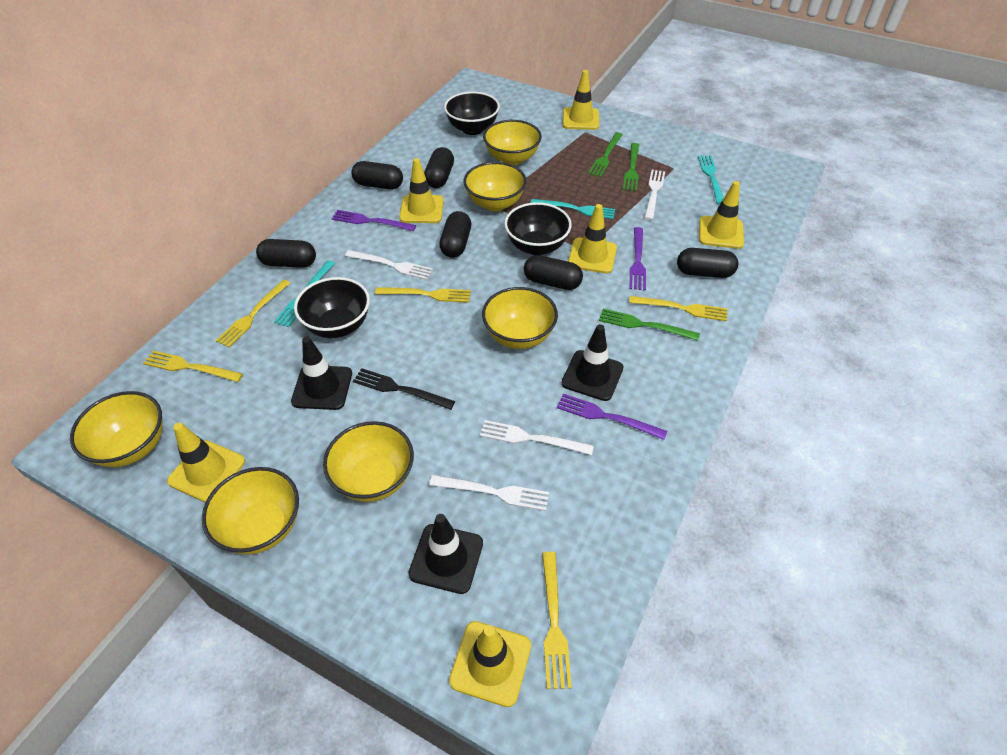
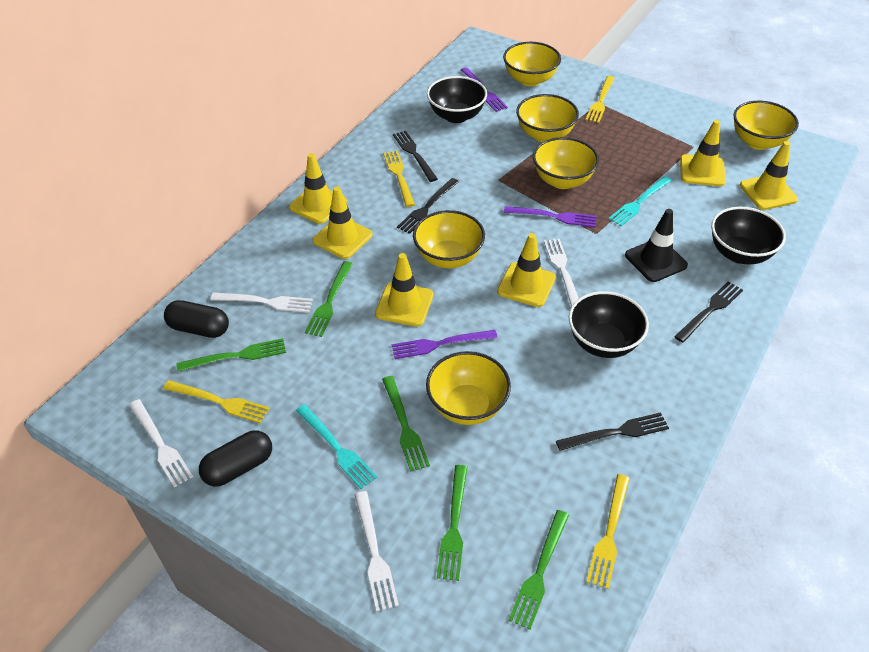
black capsule: 6 -> 2
black fork: 1 -> 4
black traffic cone: 3 -> 1
green fork: 3 -> 5
turquoise fork: 3 -> 2
yellow fork: 5 -> 4

